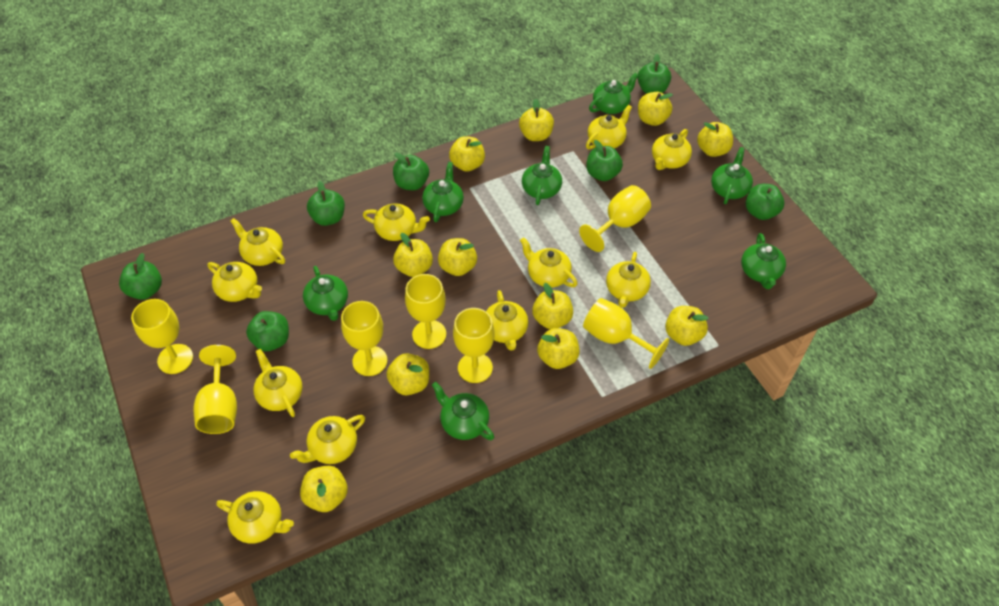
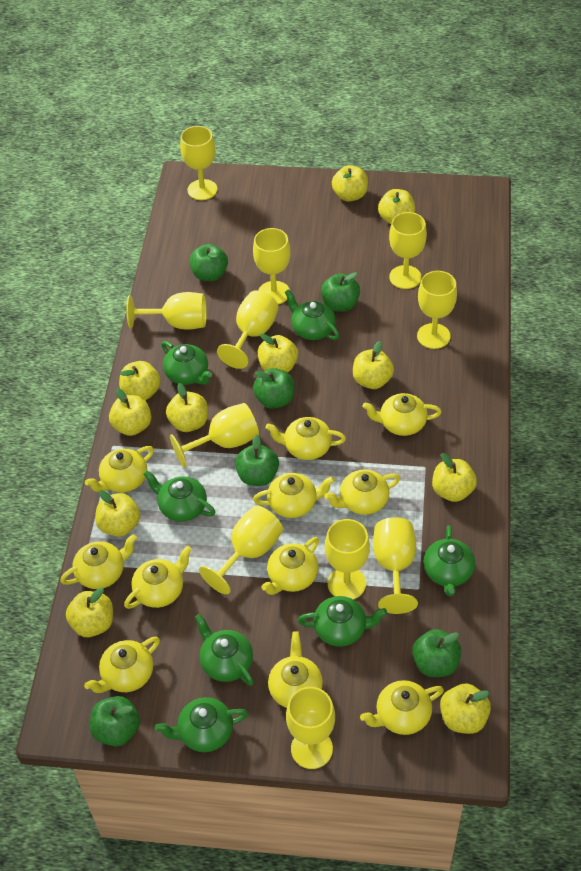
green apple: 7 -> 6
yellow goblet: 7 -> 11

